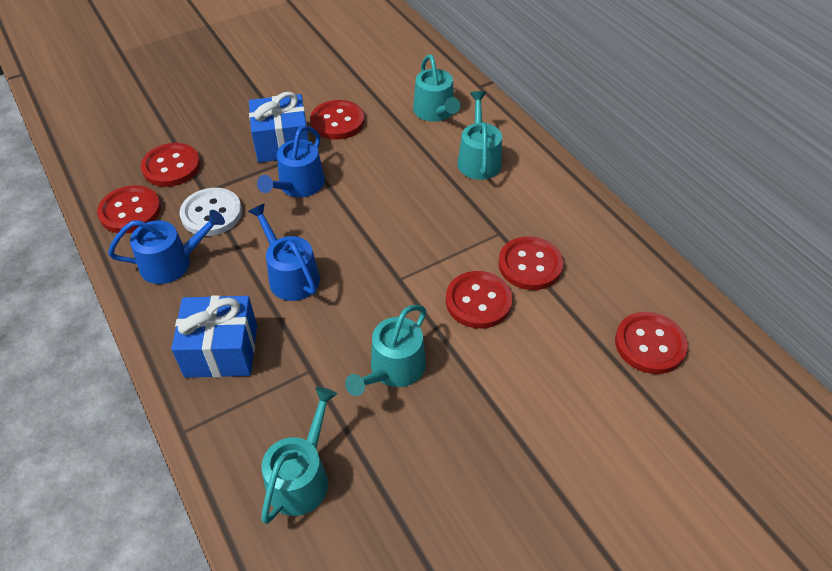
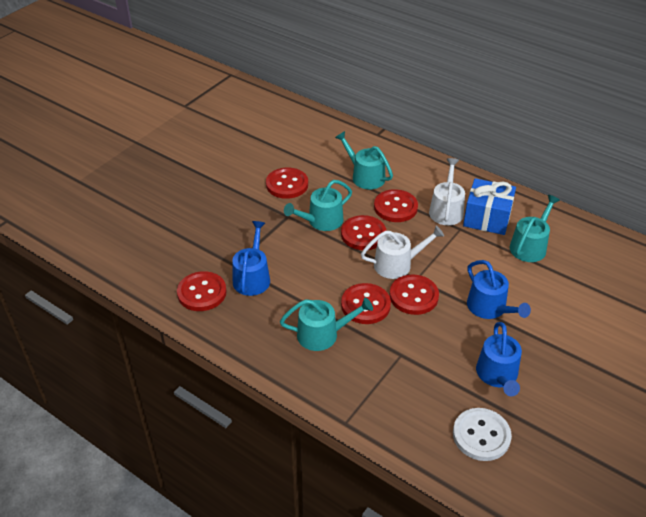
blue gift: 2 -> 1
white watering can: 0 -> 2

